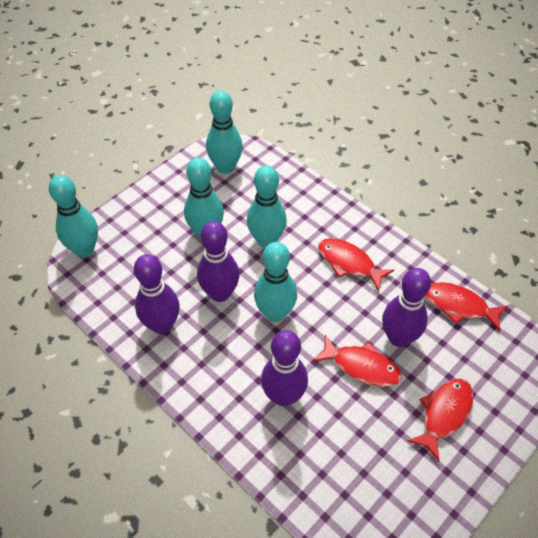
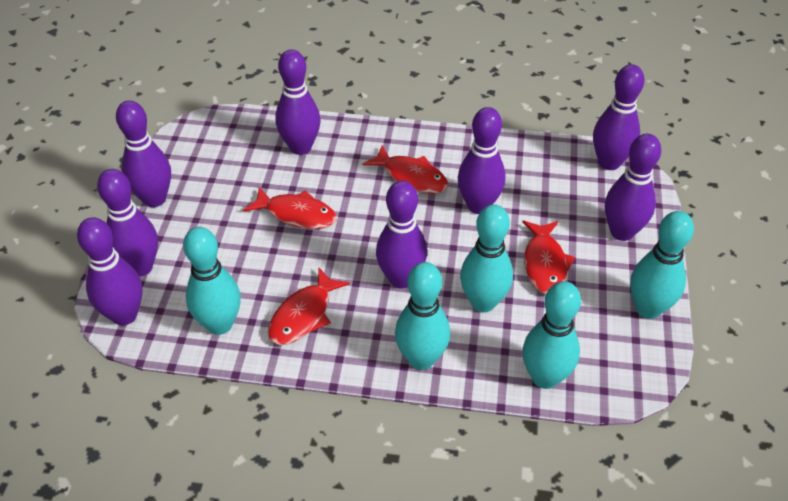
purple bowling pin: 4 -> 8

